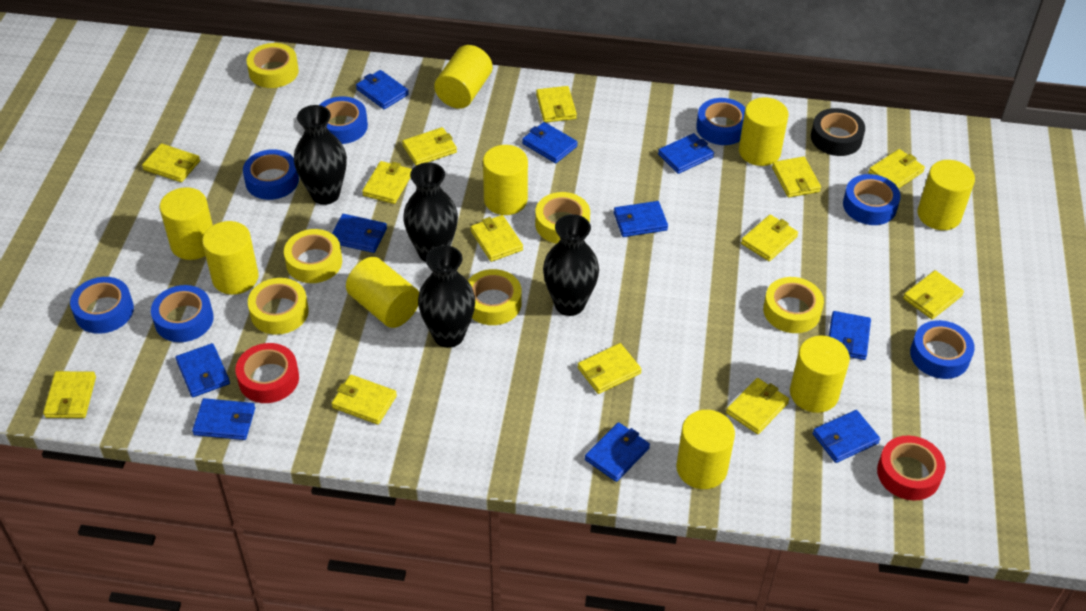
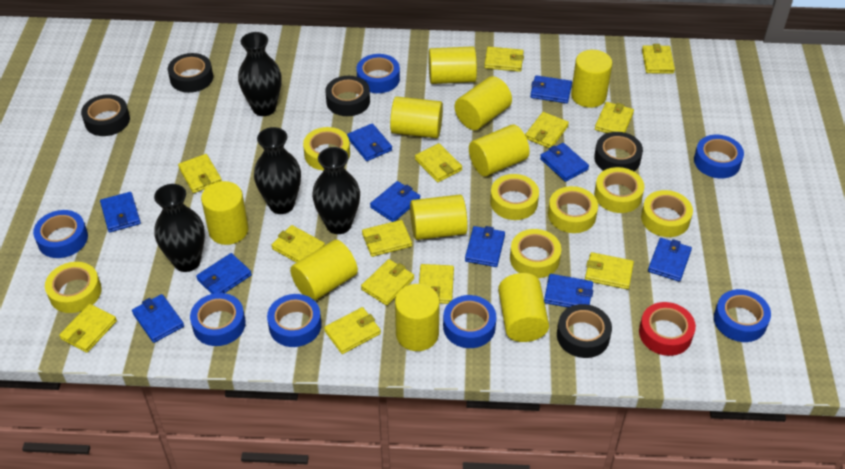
black tape: 1 -> 5
red tape: 2 -> 1
yellow cylinder: 9 -> 10
yellow tape: 6 -> 7

